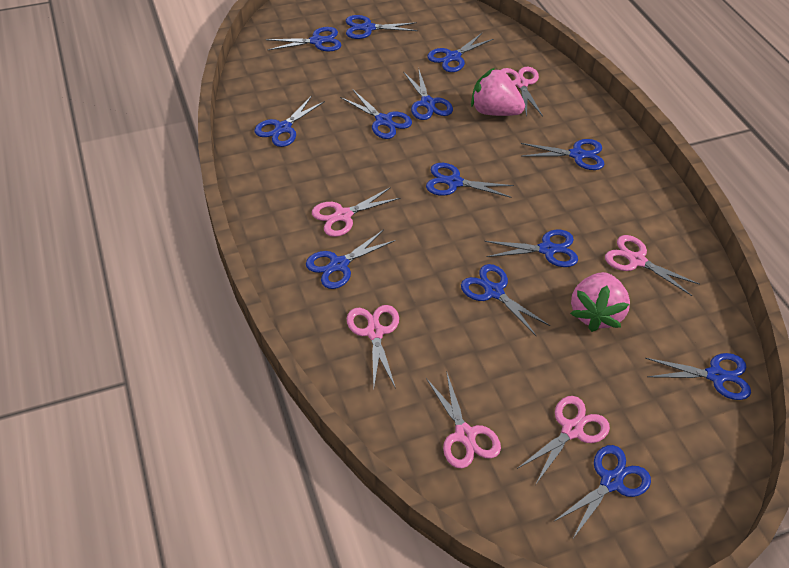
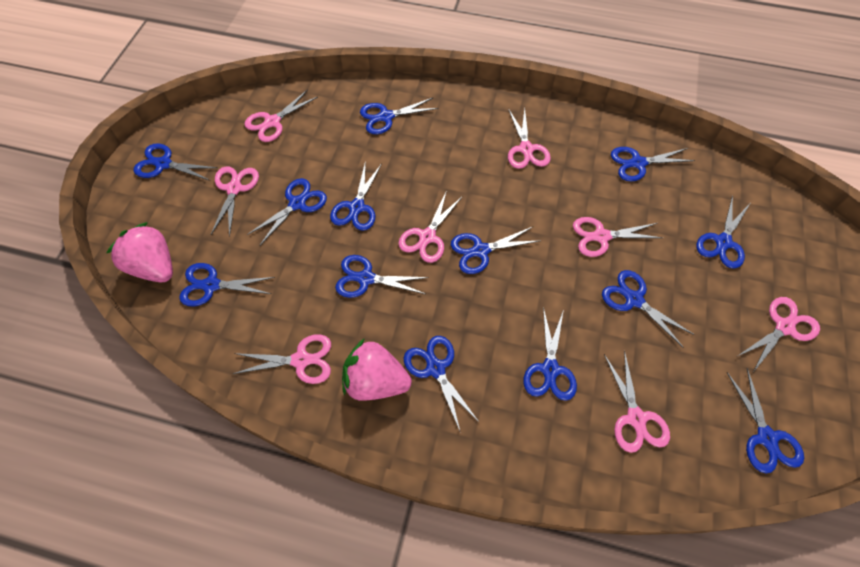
pink scissors: 6 -> 8

